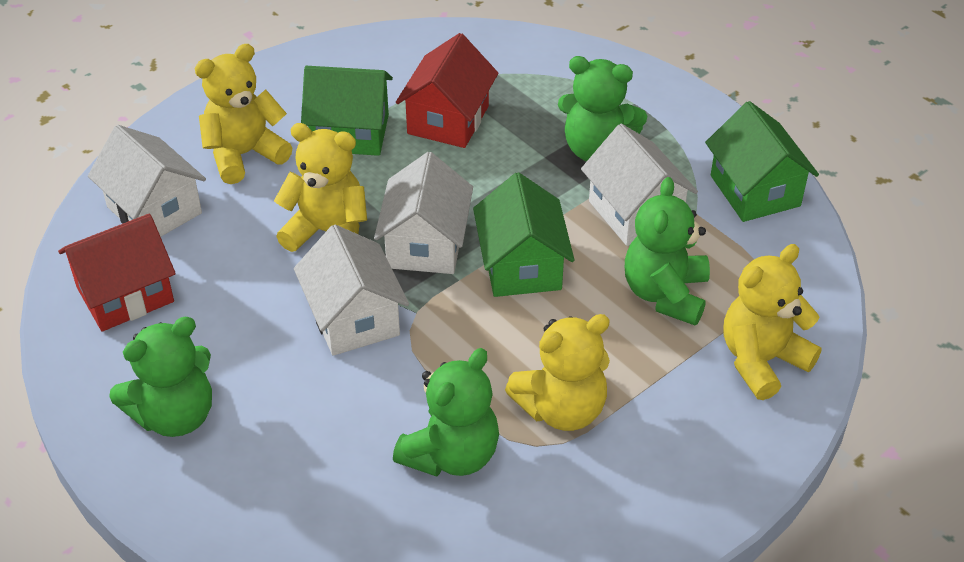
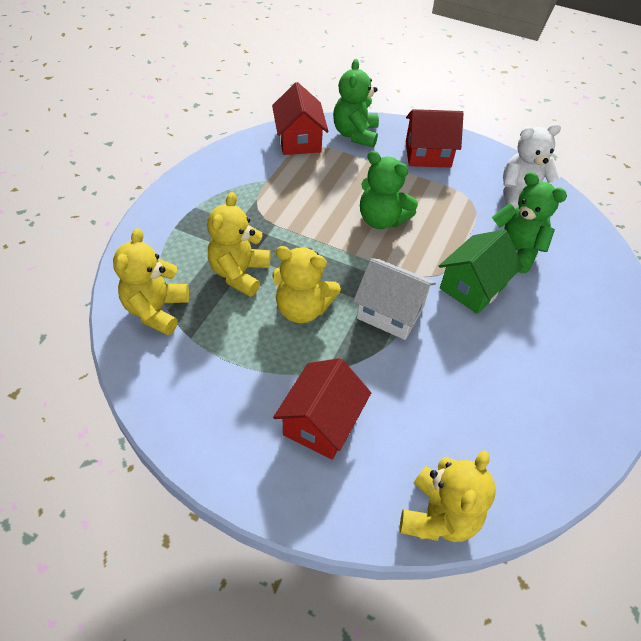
green house: 3 -> 1
green teddy bear: 4 -> 3
red house: 2 -> 3
white house: 4 -> 1
white teddy bear: 0 -> 1

